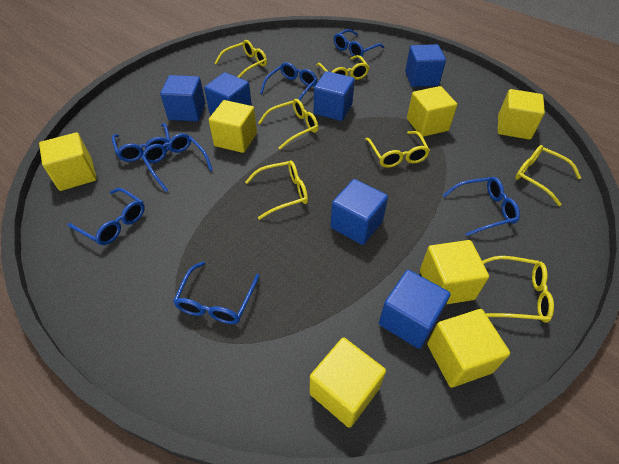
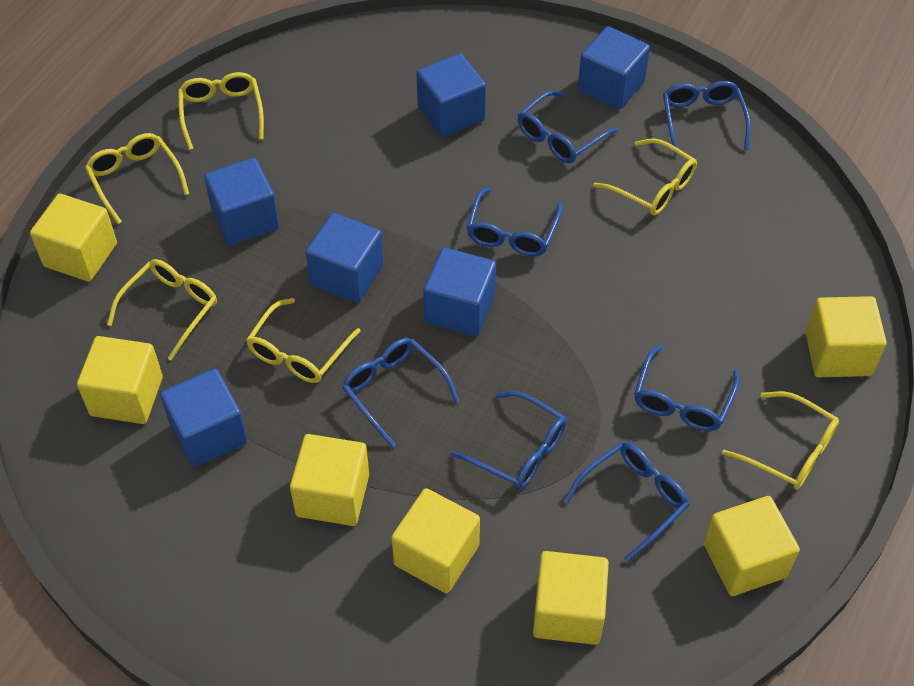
yellow glasses: 7 -> 6

